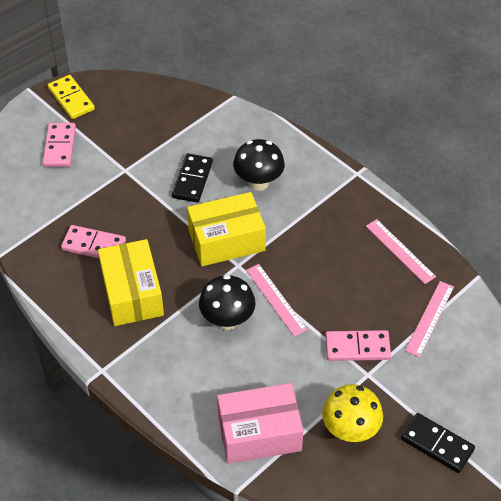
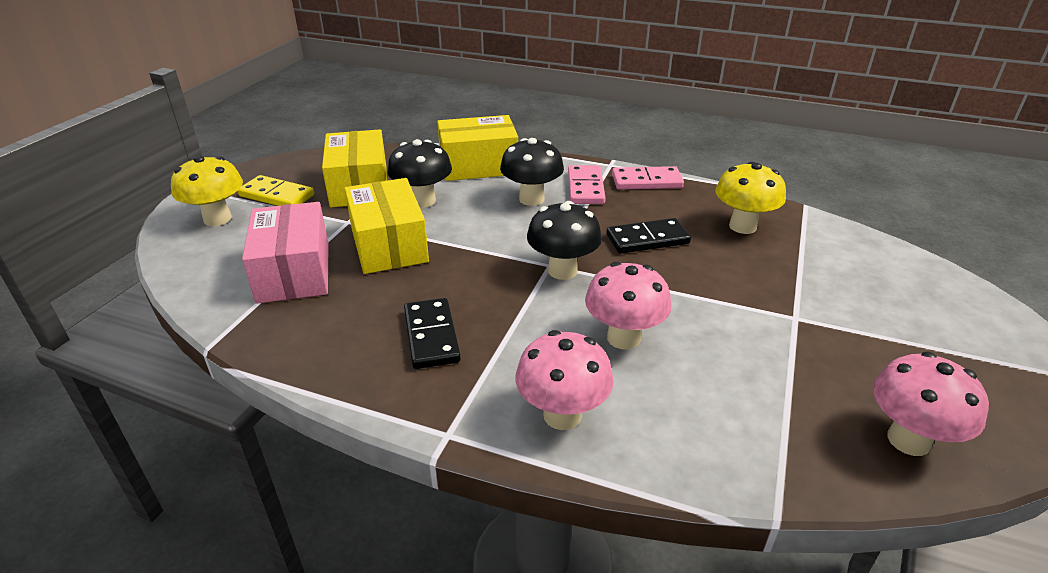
black mushroom: 2 -> 3
pink domino: 3 -> 2
pink mushroom: 0 -> 3
pink ruler: 3 -> 0
yellow box: 2 -> 3
yellow mushroom: 1 -> 2

